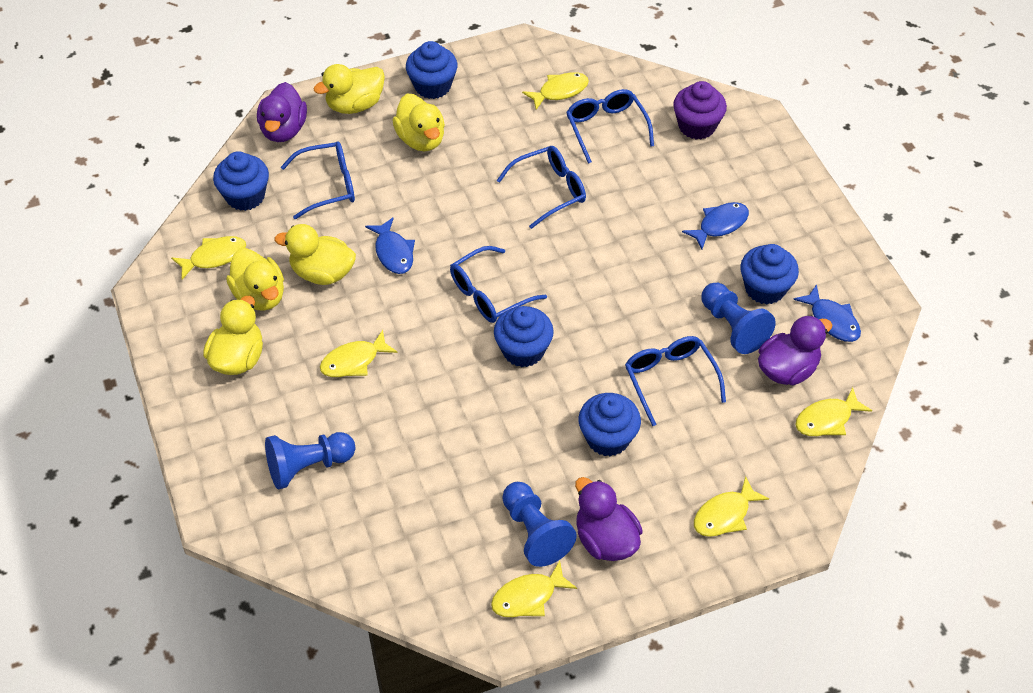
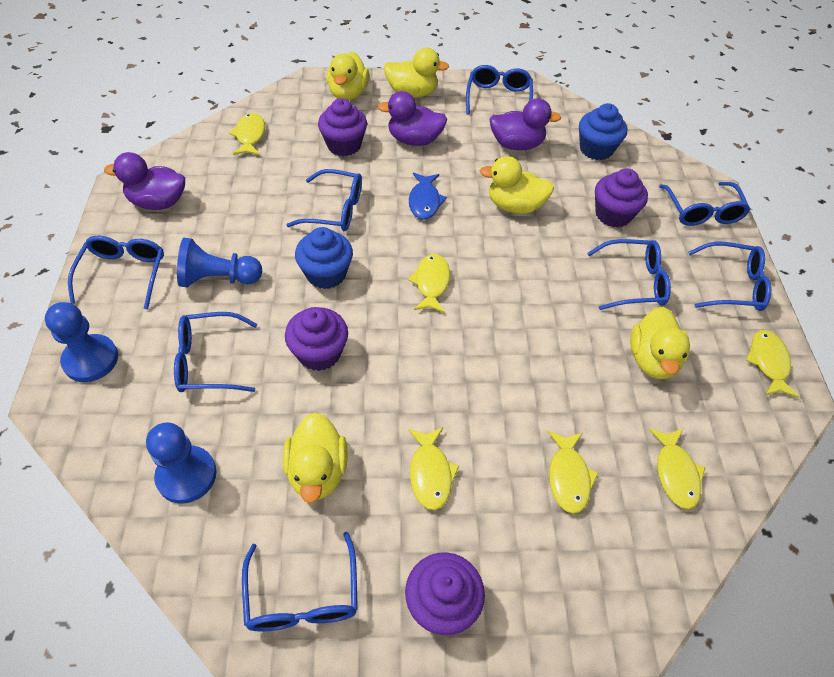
blue cupcake: 5 -> 2
blue fish: 3 -> 1
blue glasses: 5 -> 8
purple cupcake: 1 -> 4

